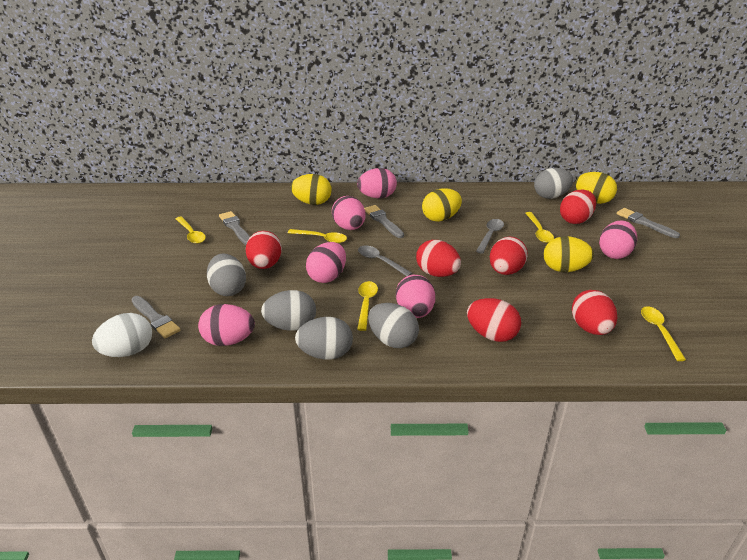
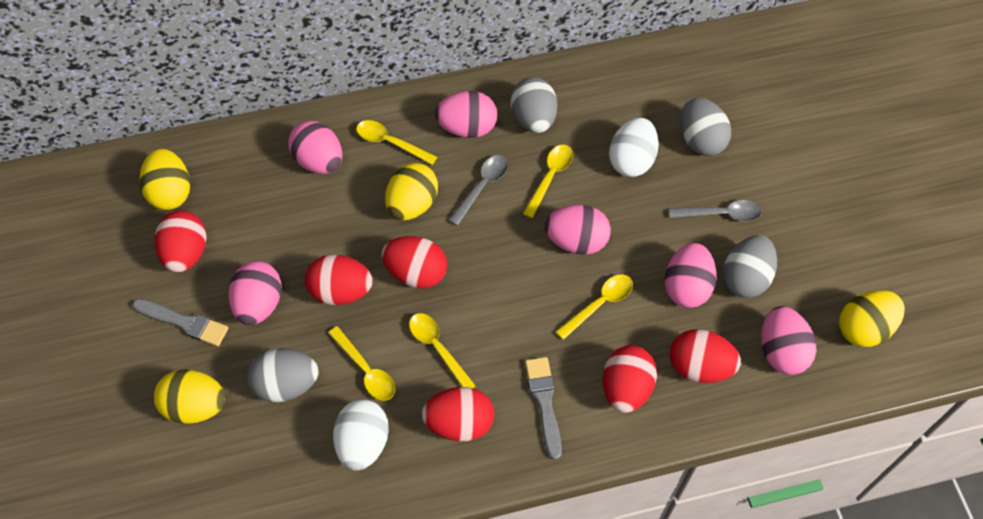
grey brush: 4 -> 2
grey egg: 5 -> 4
white egg: 1 -> 2

